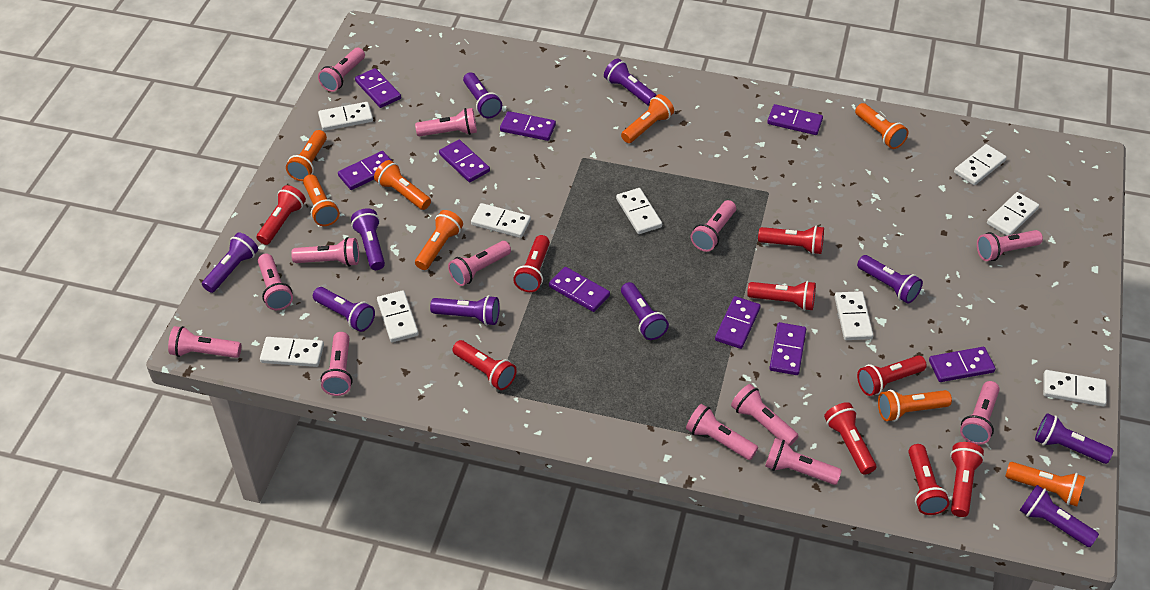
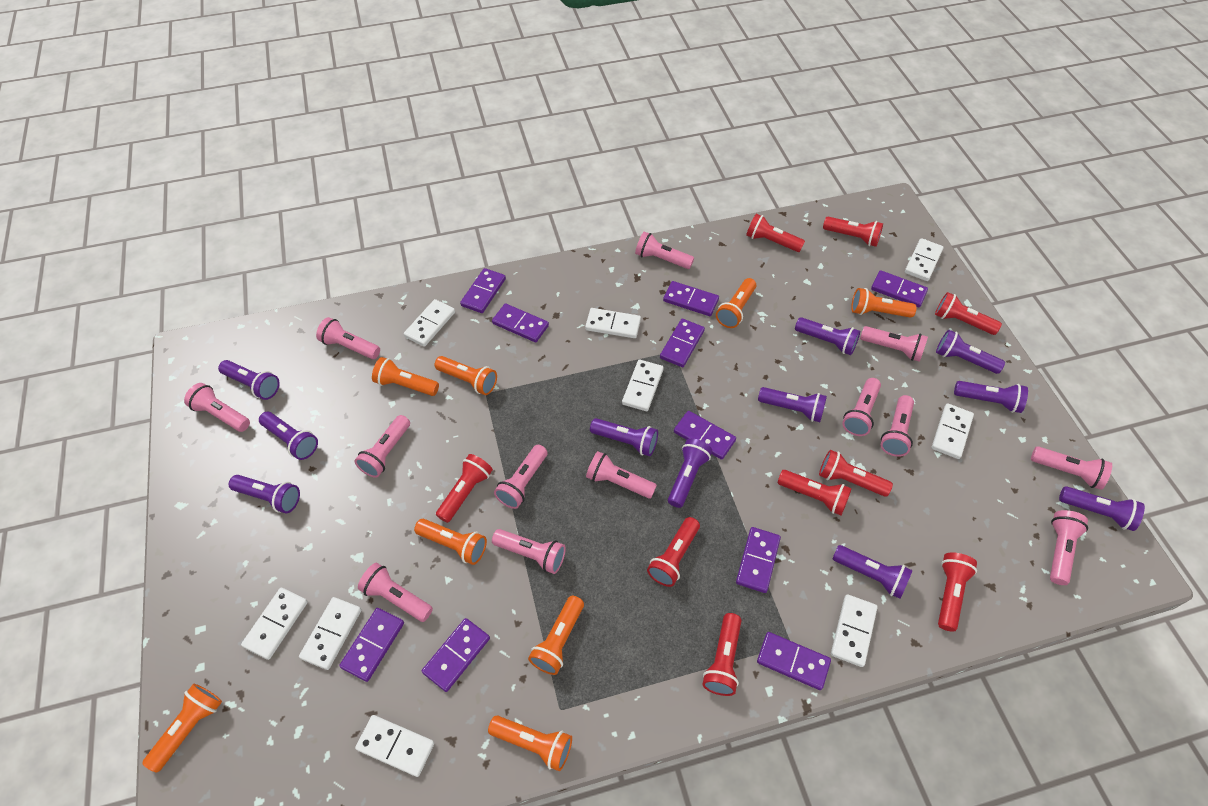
purple domino: 9 -> 10
purple flashlight: 10 -> 11

